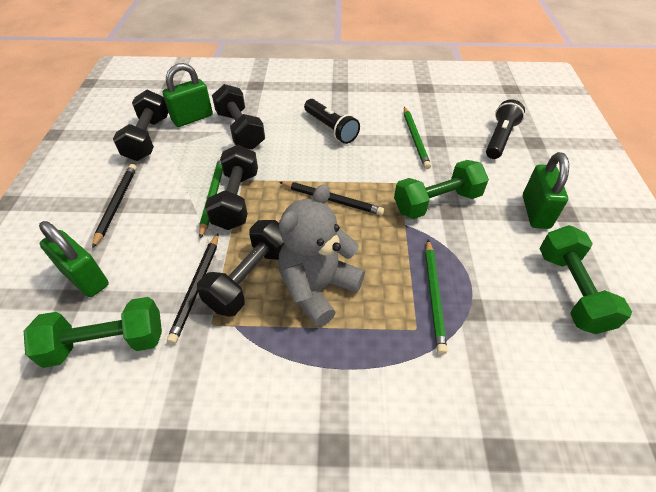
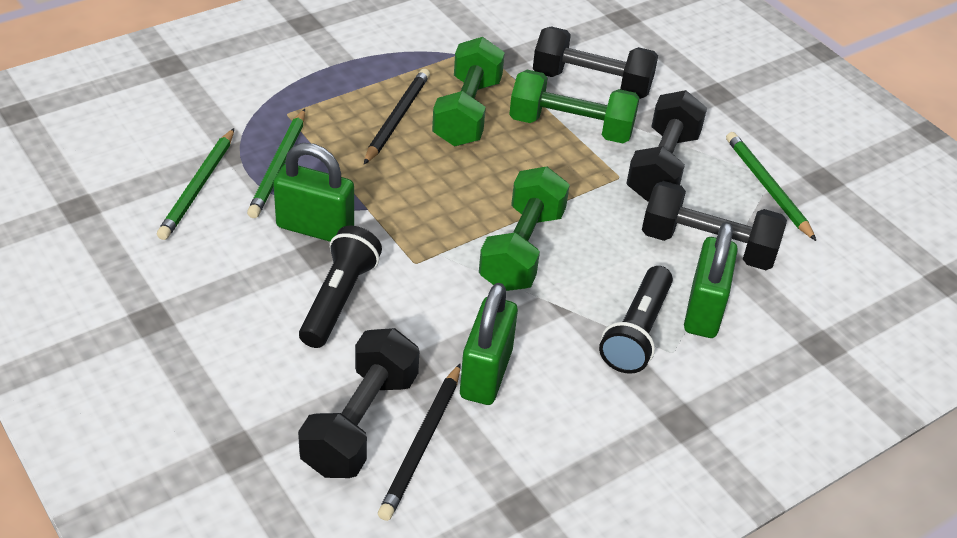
black pencil: 3 -> 2
grey teddy bear: 1 -> 0

